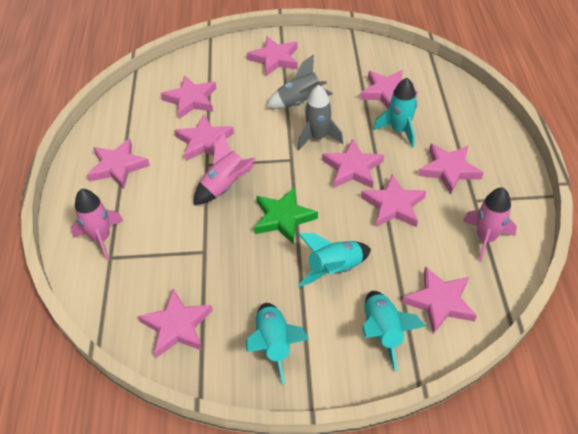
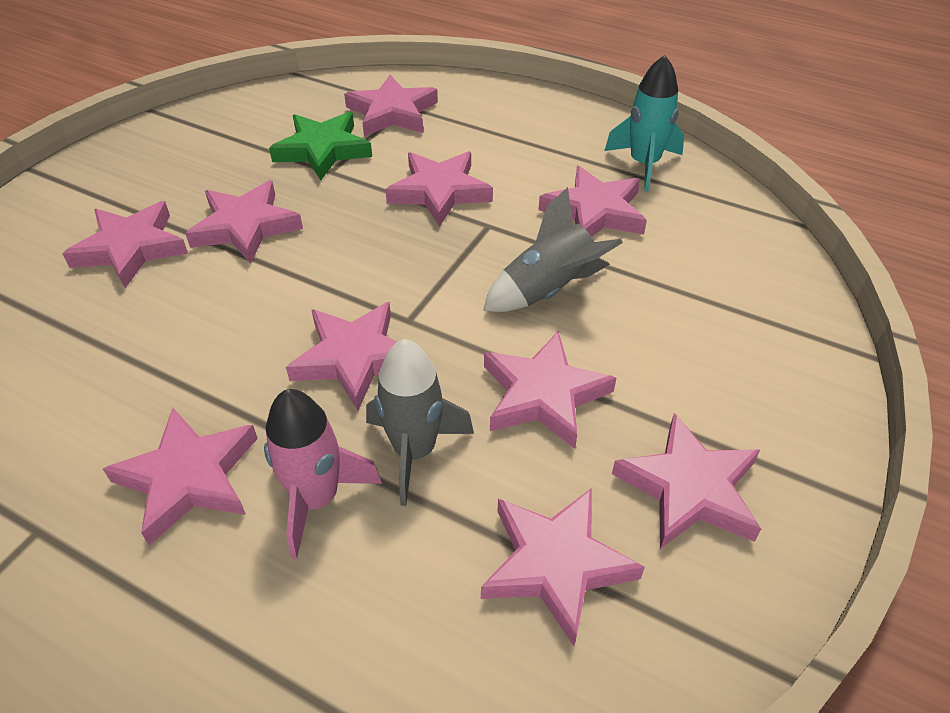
pink rocket: 3 -> 1
turquoise rocket: 4 -> 1

